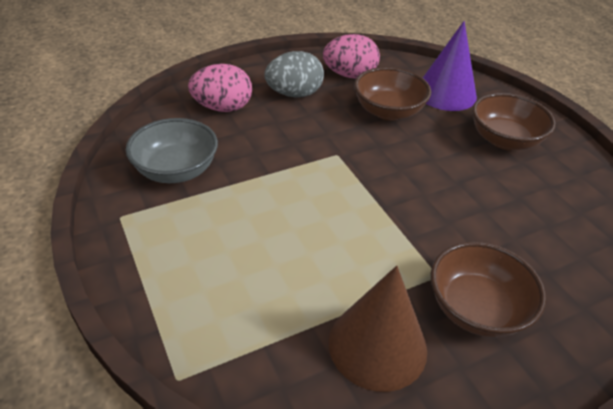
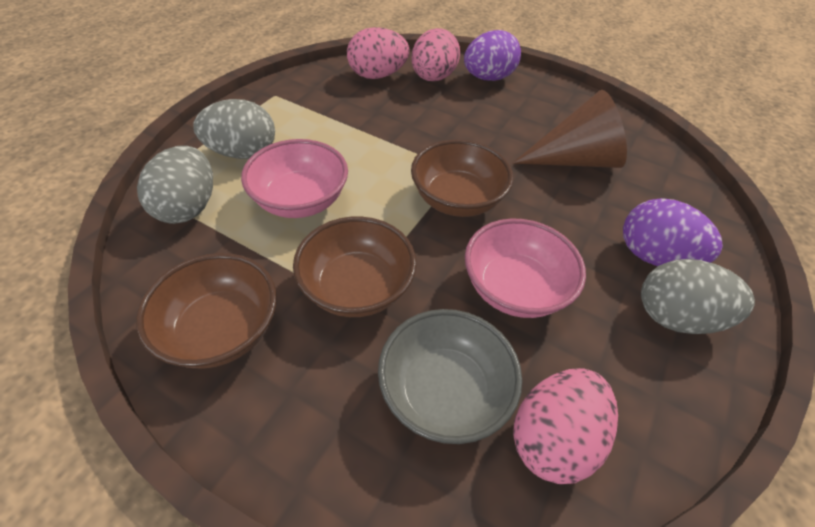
grey egg: 1 -> 3
pink bowl: 0 -> 2
pink egg: 2 -> 3
purple cone: 1 -> 0
purple egg: 0 -> 2

